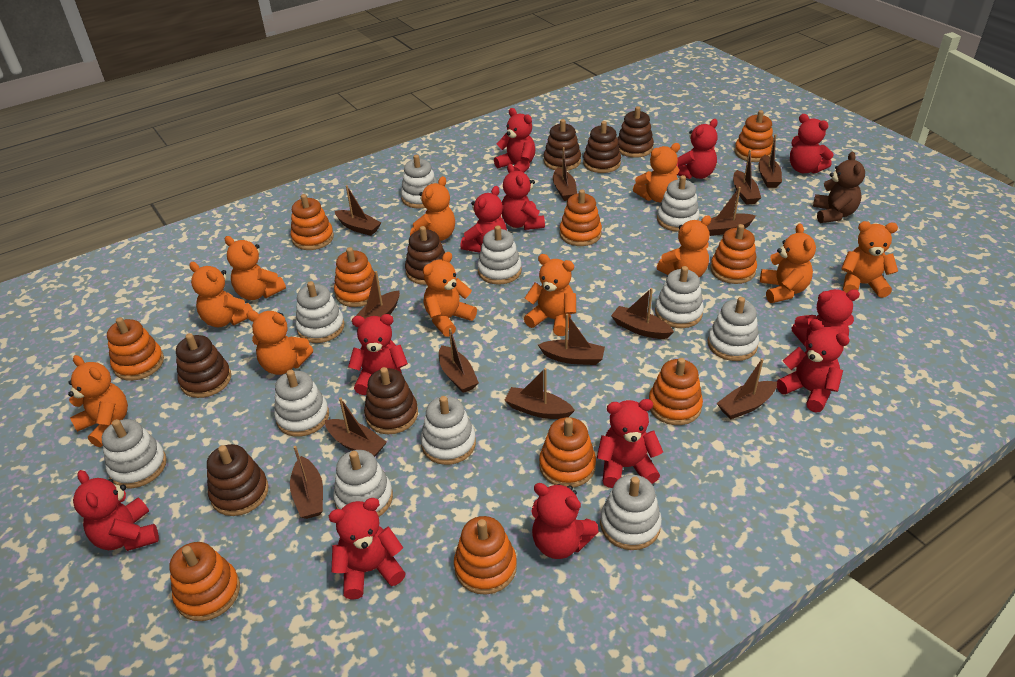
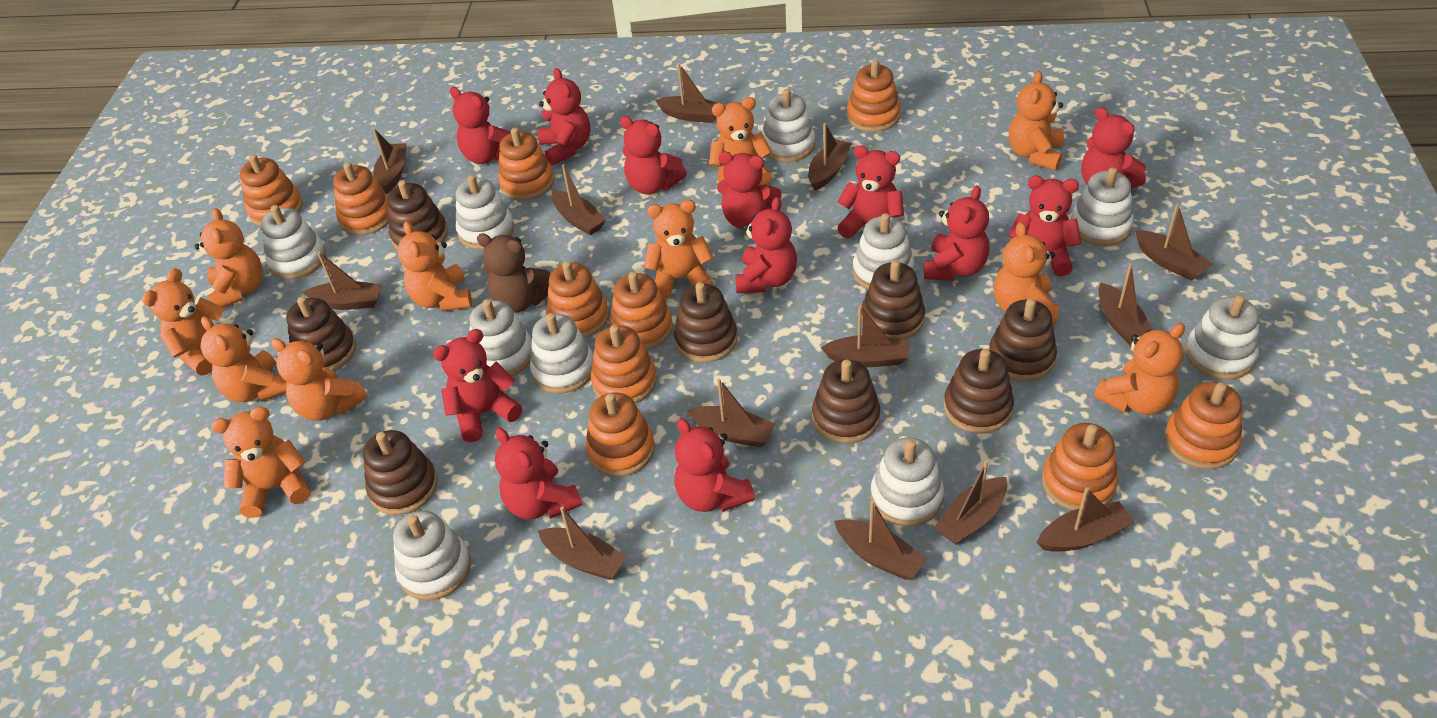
brown stacking toy: 7 -> 8
white stacking toy: 11 -> 10

